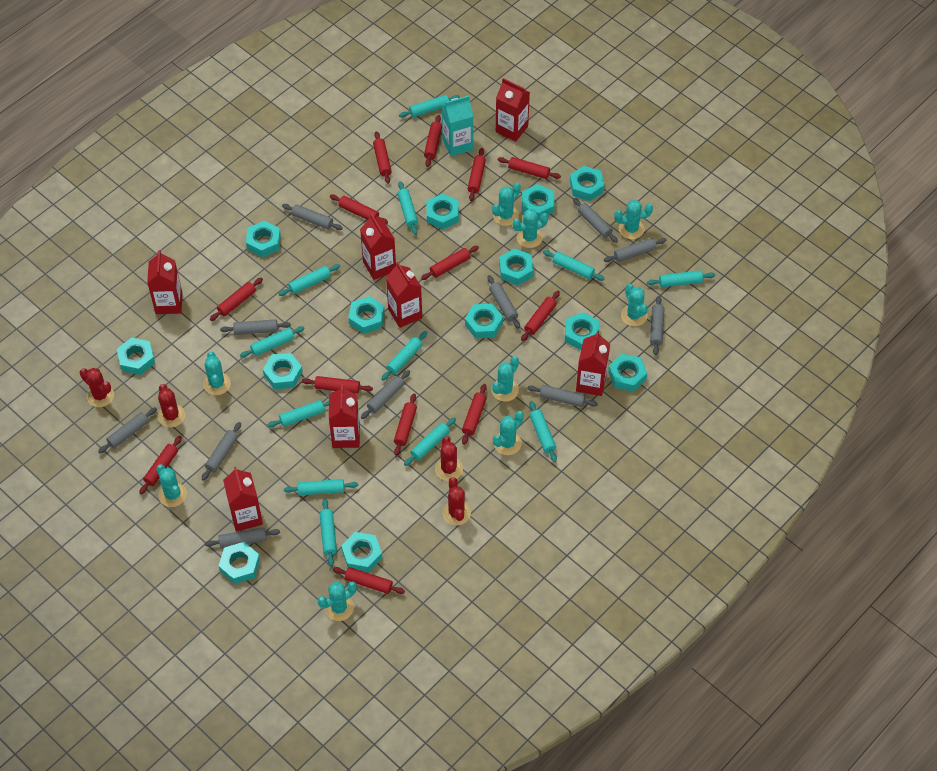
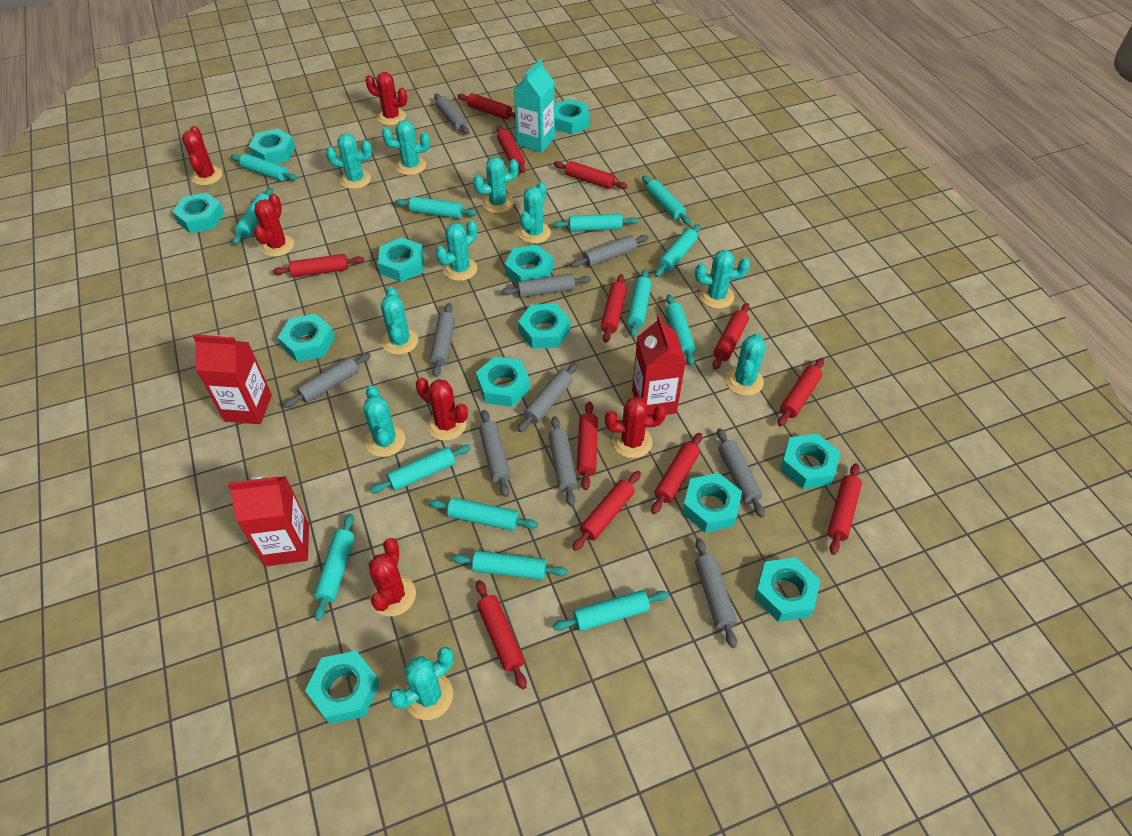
grey rolling pin: 11 -> 10
red cactus: 4 -> 6
red carton: 7 -> 3
red rolling pin: 13 -> 12
turquoise cactus: 9 -> 10
turquoise nut: 13 -> 12
turquoise rolling pin: 12 -> 13

